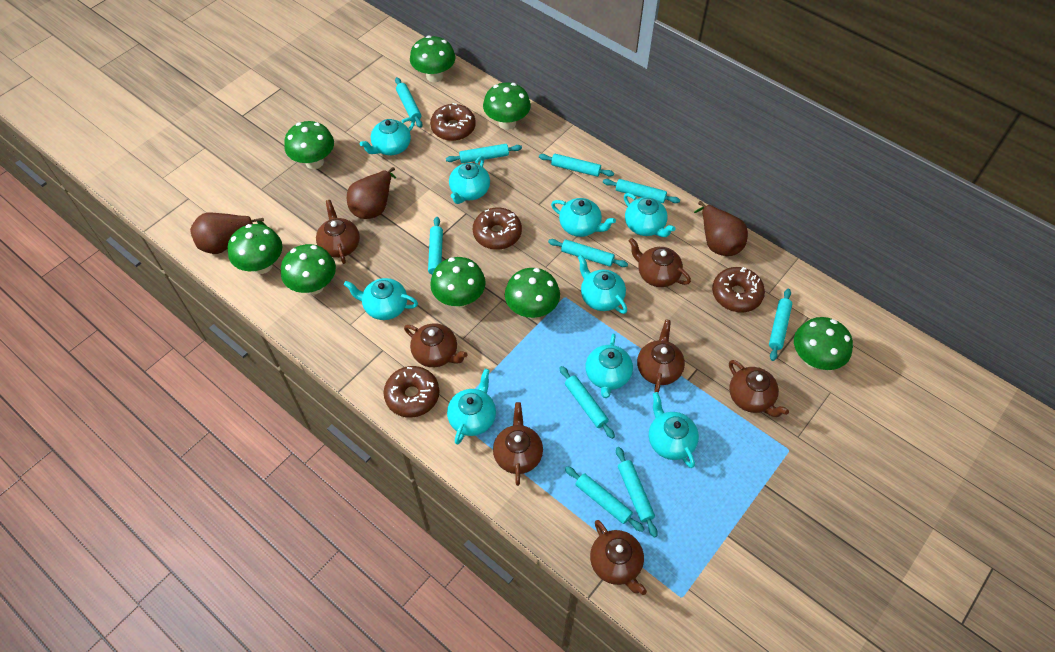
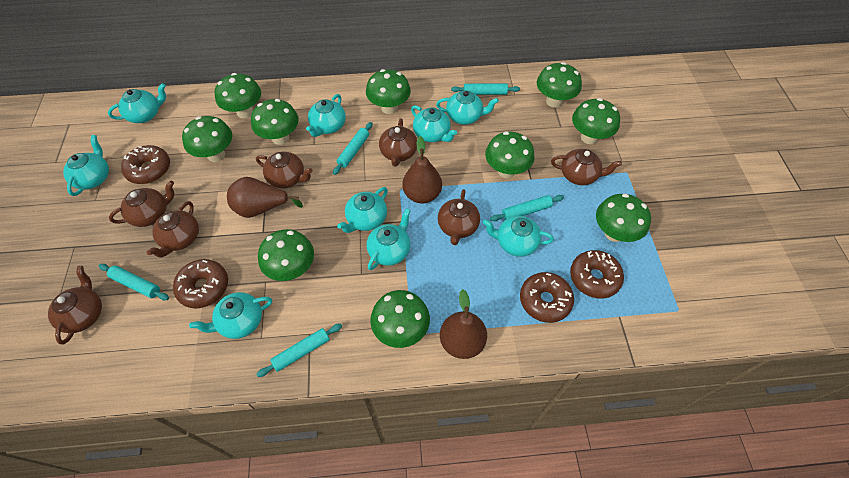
green mushroom: 8 -> 10
turquoise rolling pin: 10 -> 5

